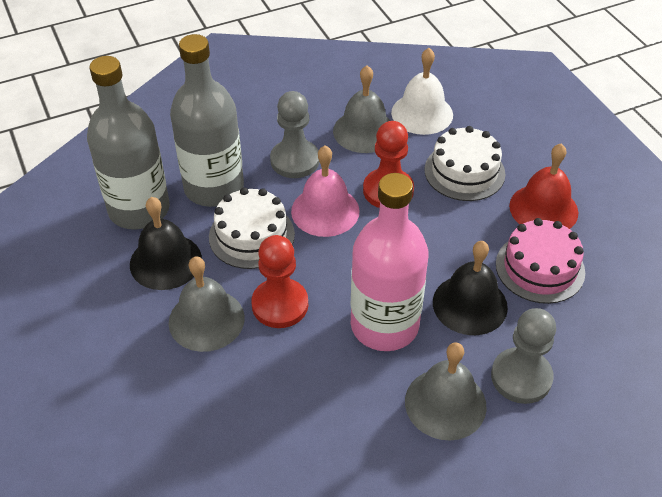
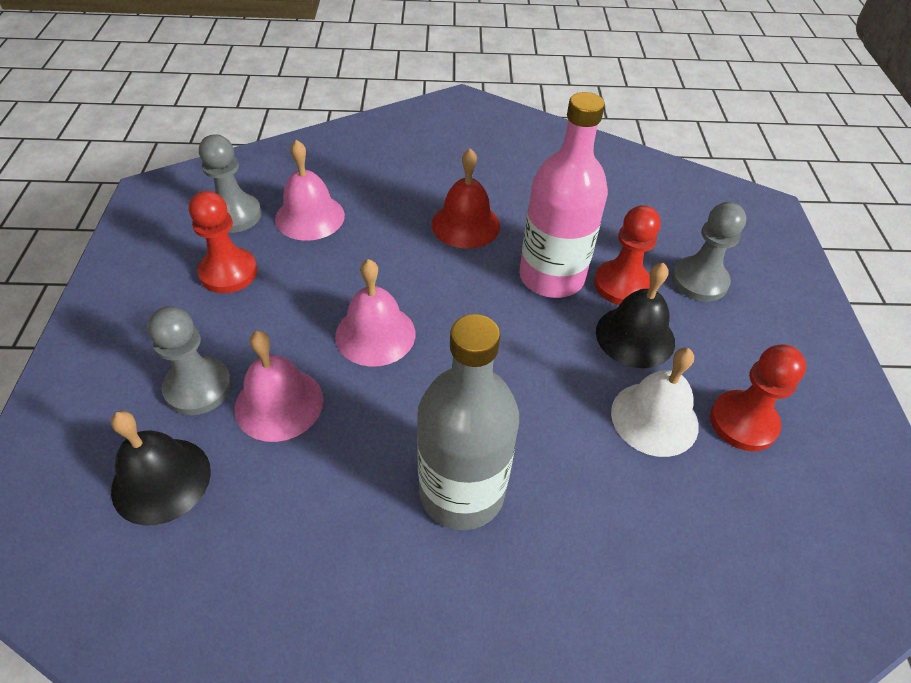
grey bell: 3 -> 0
grey bottle: 2 -> 1
grey pawn: 2 -> 3
pink bell: 1 -> 3
pink cake: 1 -> 0
red pawn: 2 -> 3
white cake: 2 -> 0

